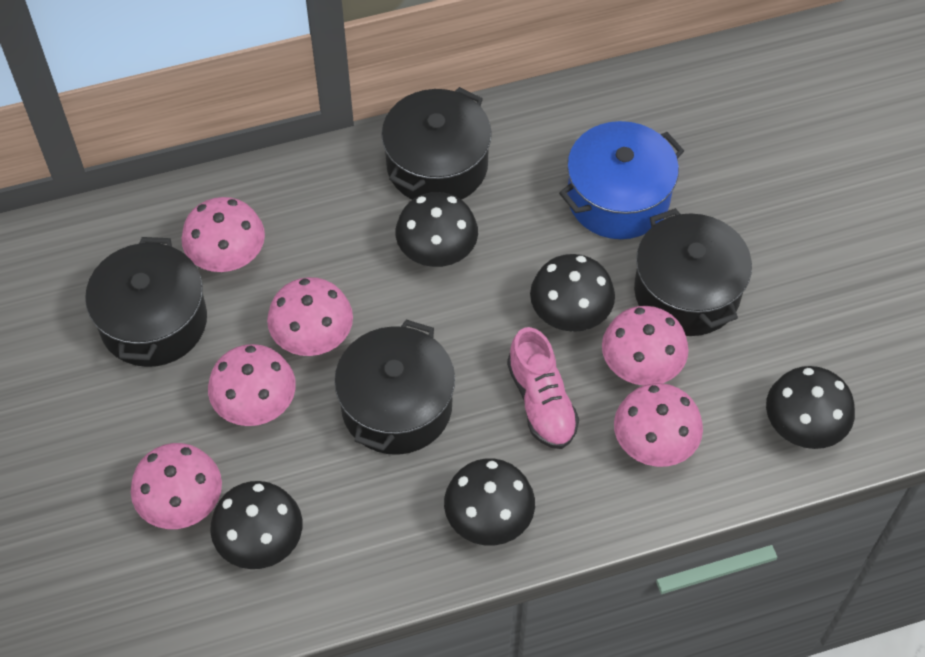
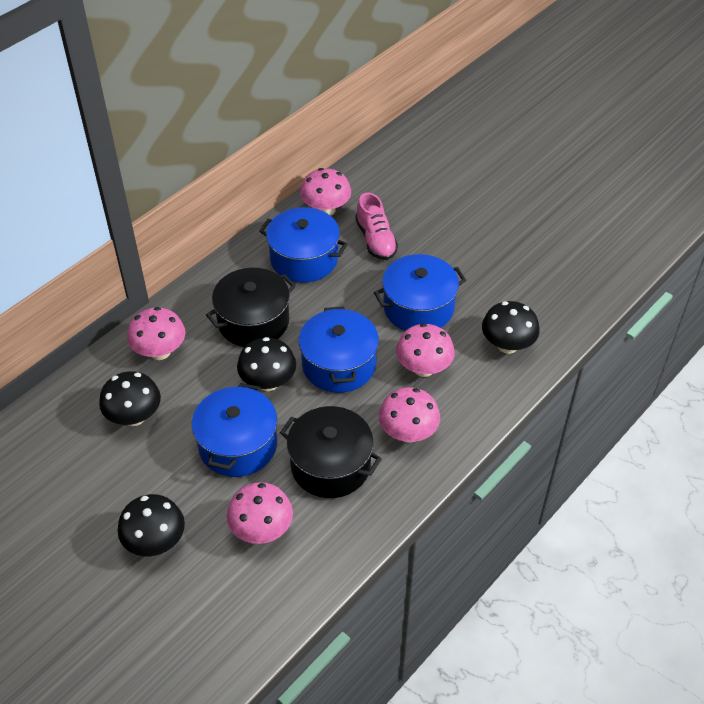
black mushroom: 5 -> 4
black pot: 4 -> 2
blue pot: 1 -> 4
pink mushroom: 6 -> 5

